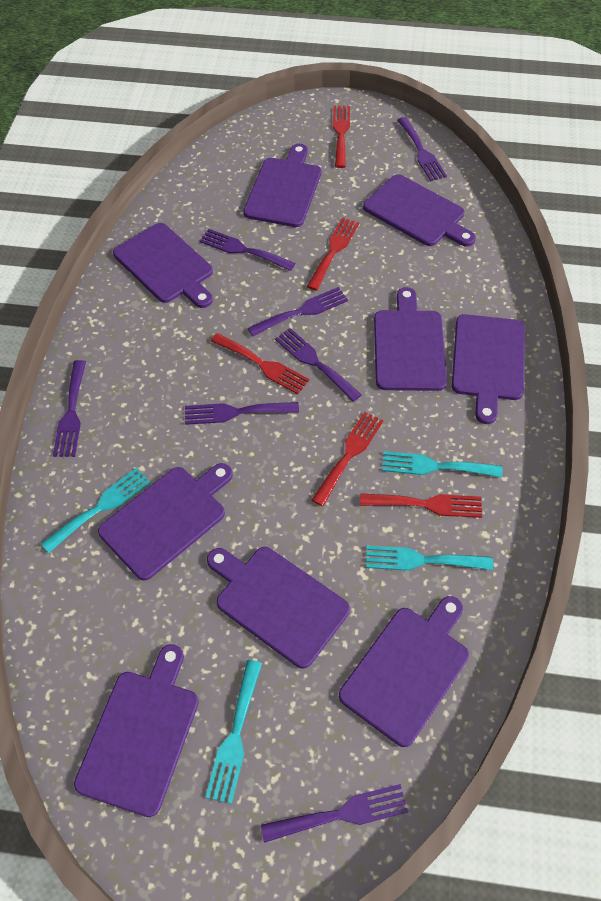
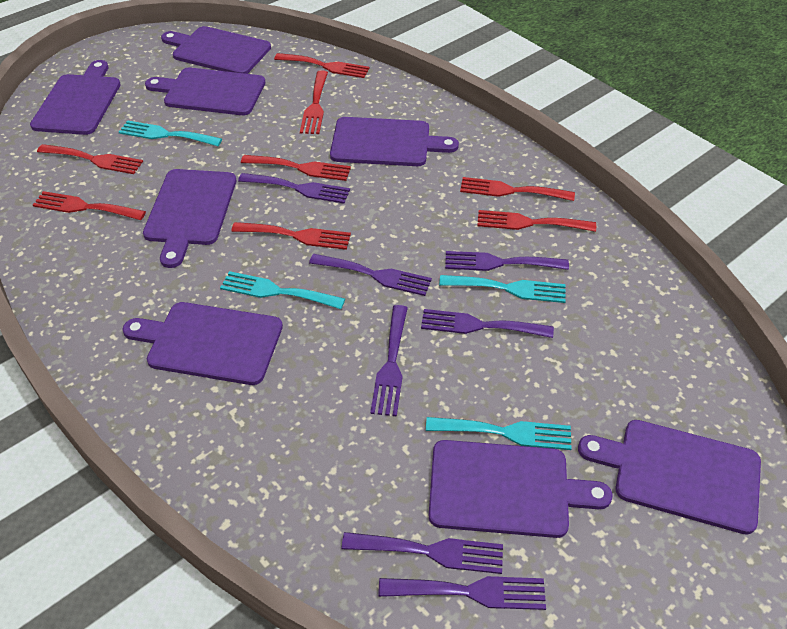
purple cutting board: 9 -> 8
red fork: 5 -> 8

